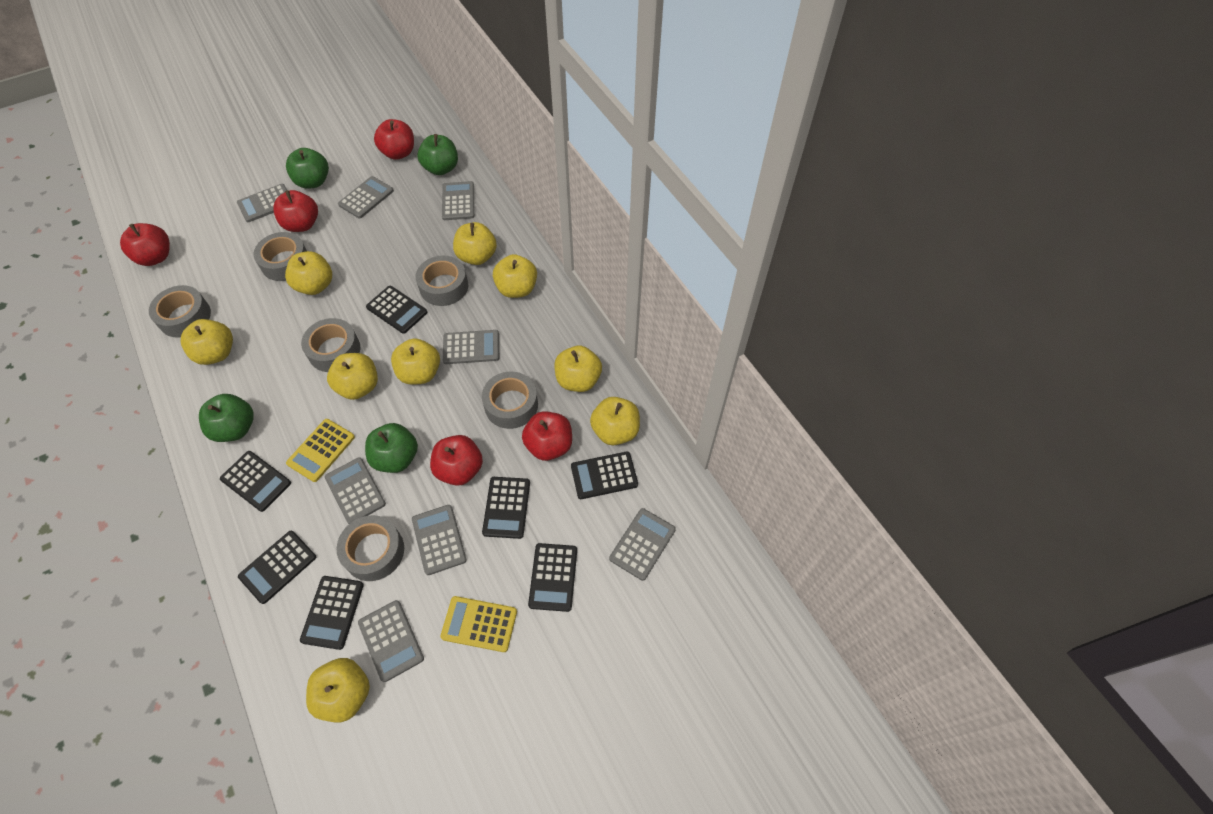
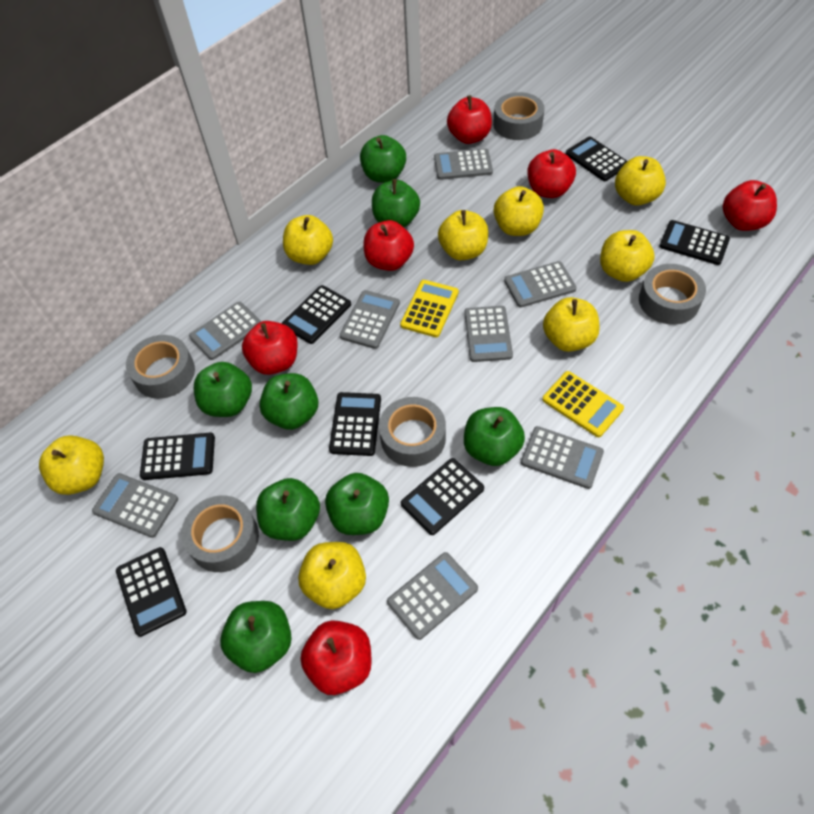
green apple: 4 -> 8
grey tape: 6 -> 5
red apple: 5 -> 6
yellow apple: 9 -> 8

